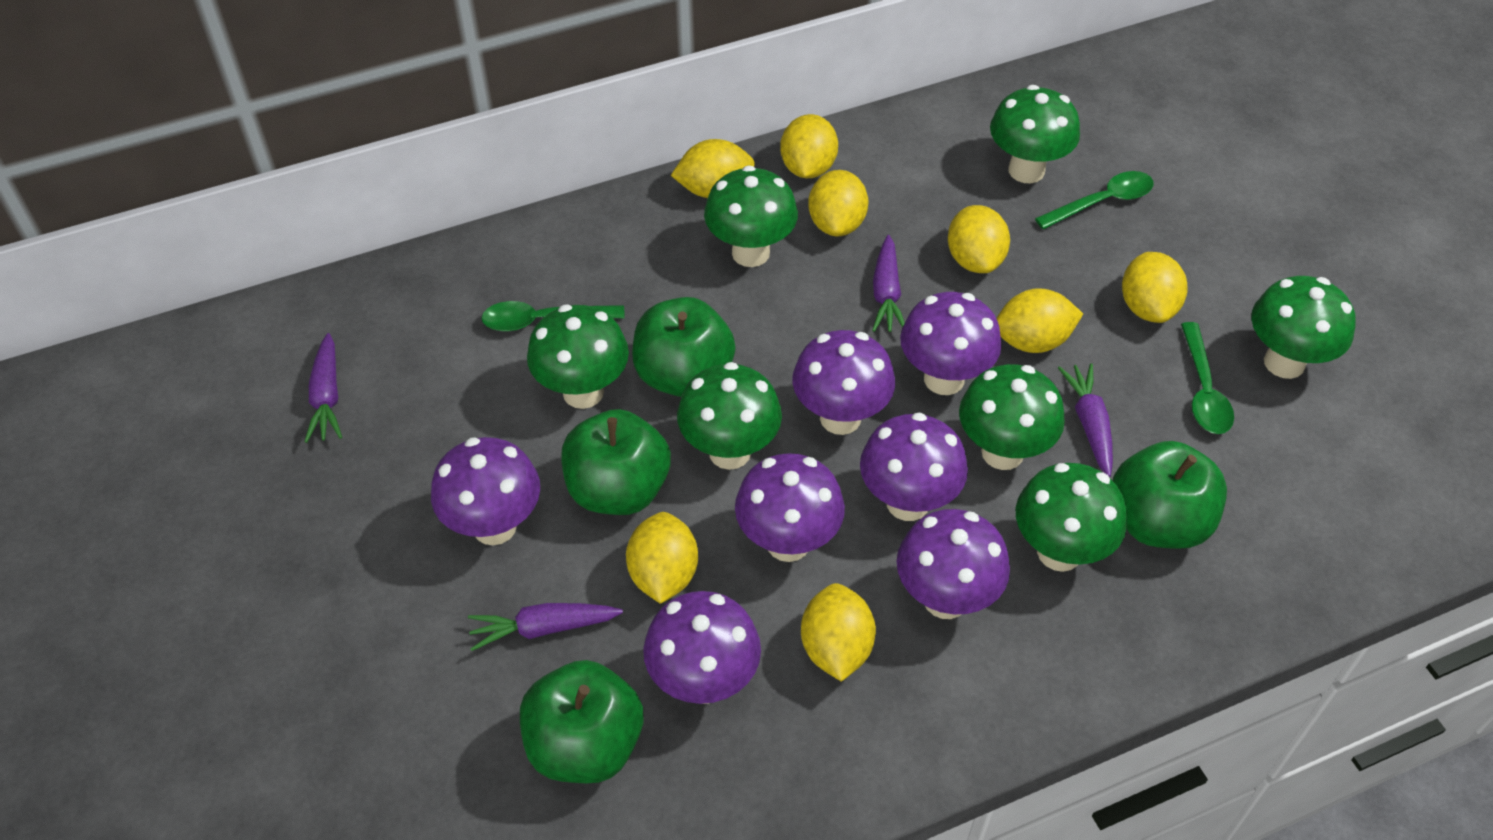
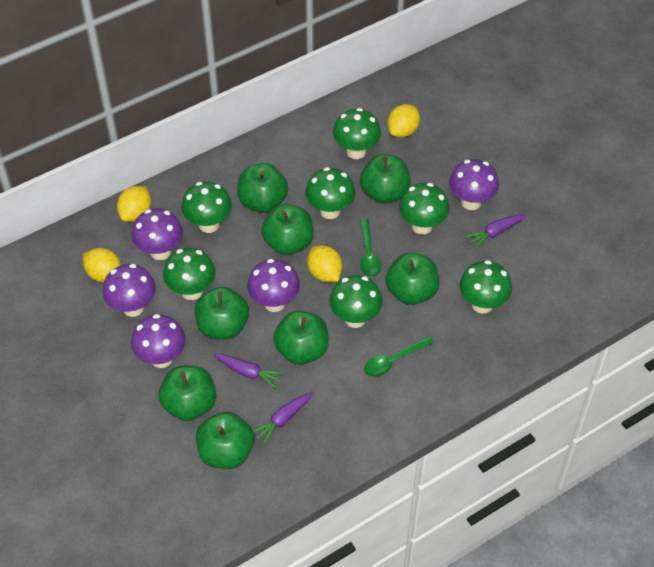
green apple: 4 -> 8
green spoon: 3 -> 2
purple carrot: 4 -> 3
purple mushroom: 7 -> 5
yellow lemon: 8 -> 4

